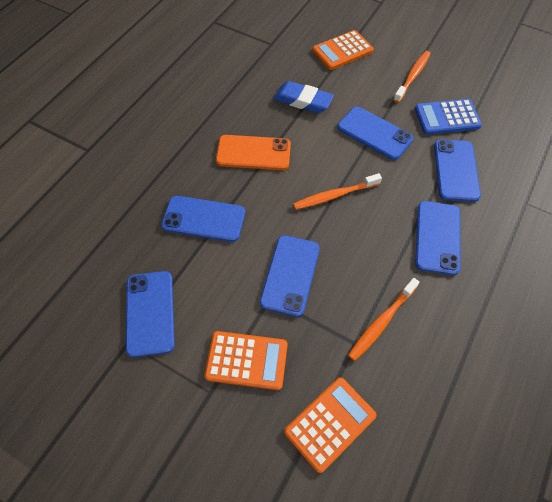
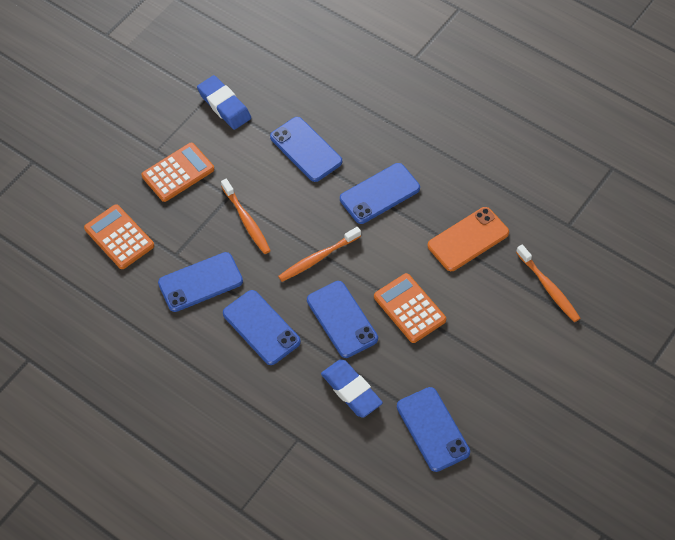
blue calculator: 1 -> 0
blue eraser: 1 -> 2

